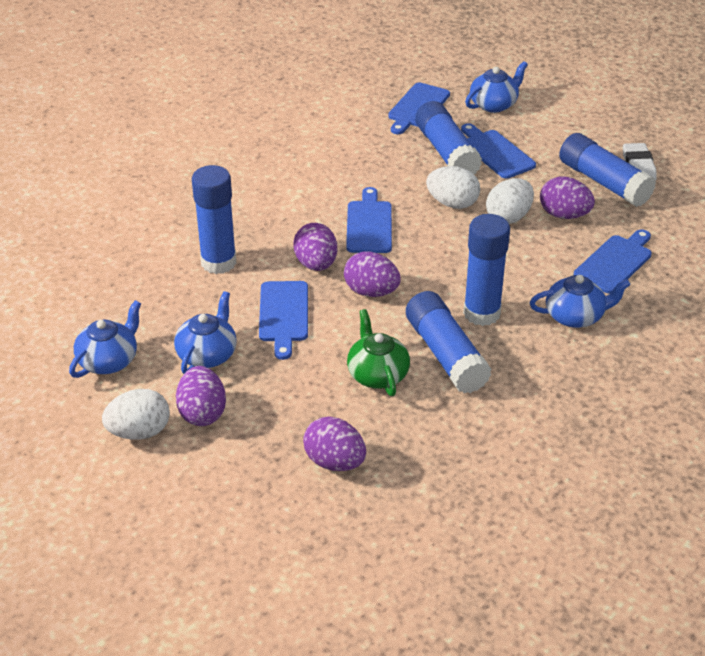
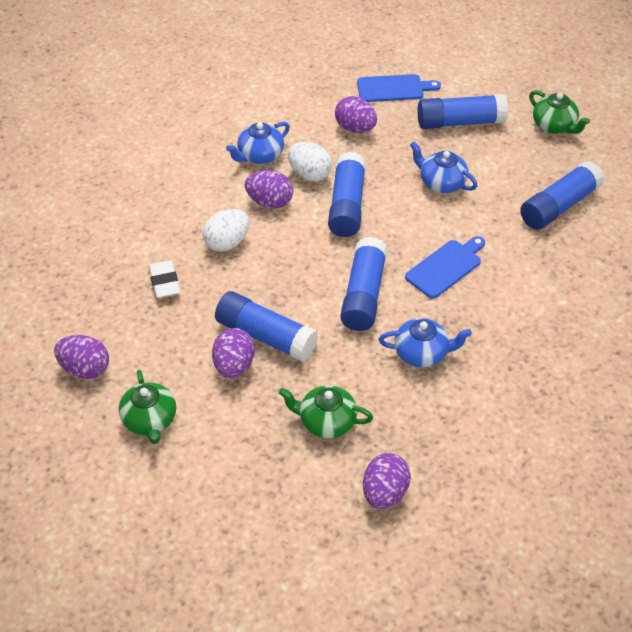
blue cutting board: 5 -> 2
blue teapot: 4 -> 3
green teapot: 1 -> 3
white egg: 3 -> 2

